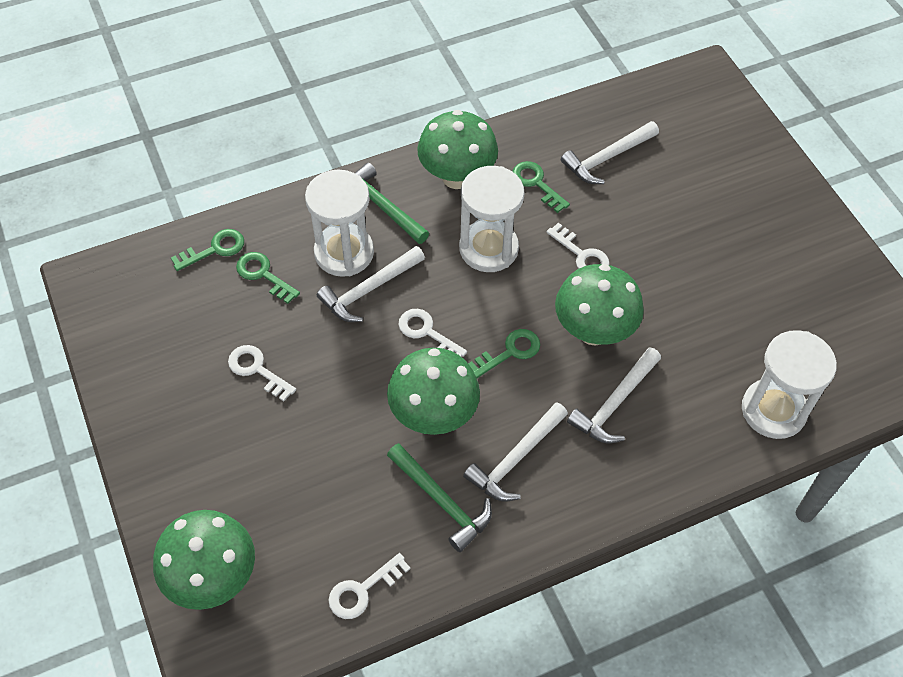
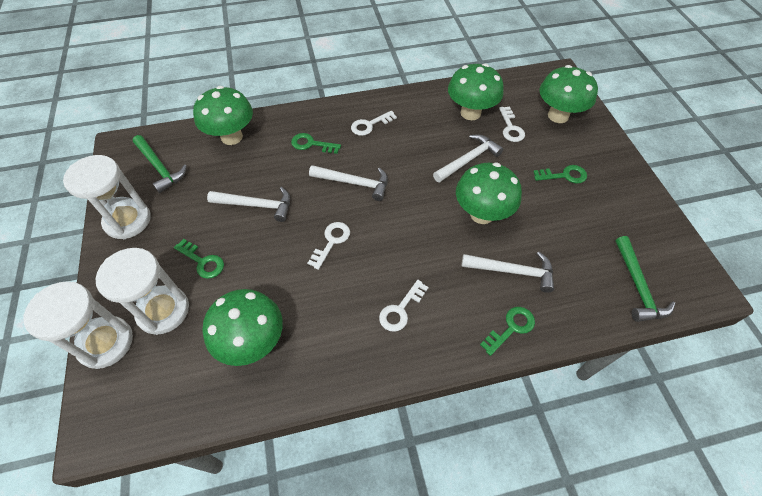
green mushroom: 4 -> 5

